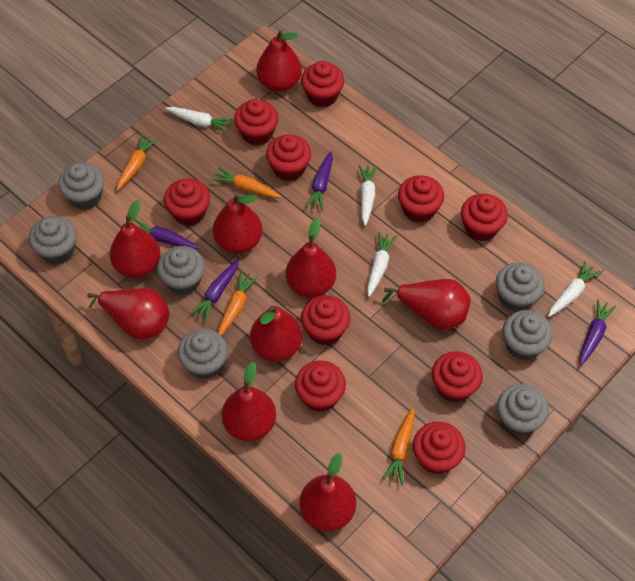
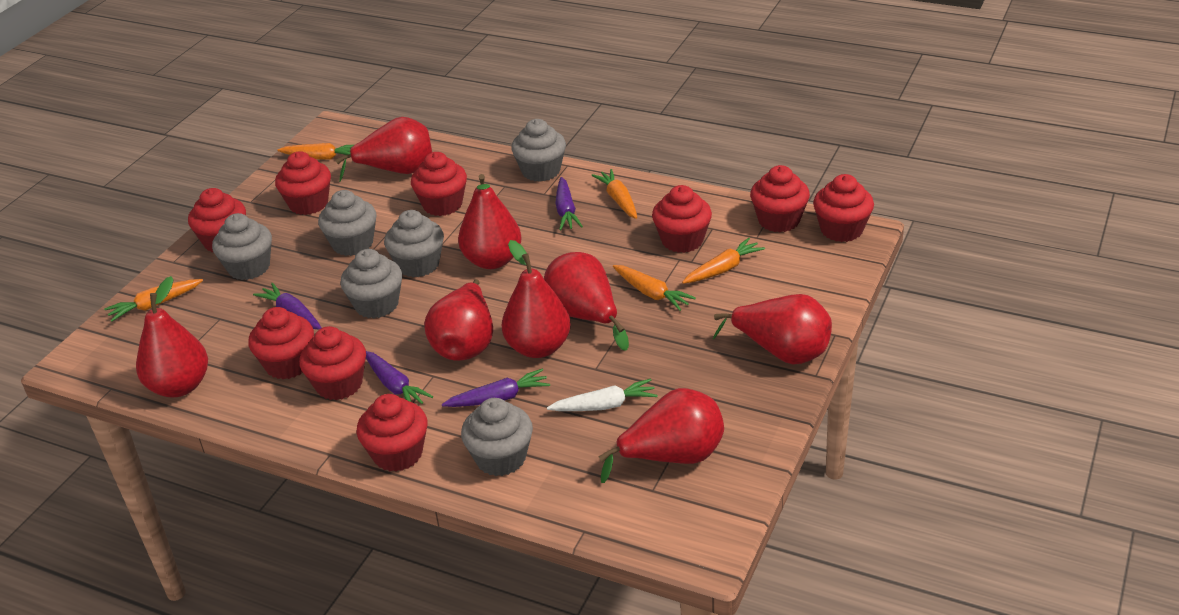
grey cupcake: 7 -> 6
orange carrot: 4 -> 5
red cupcake: 10 -> 9
red pear: 9 -> 8
white carrot: 4 -> 1

